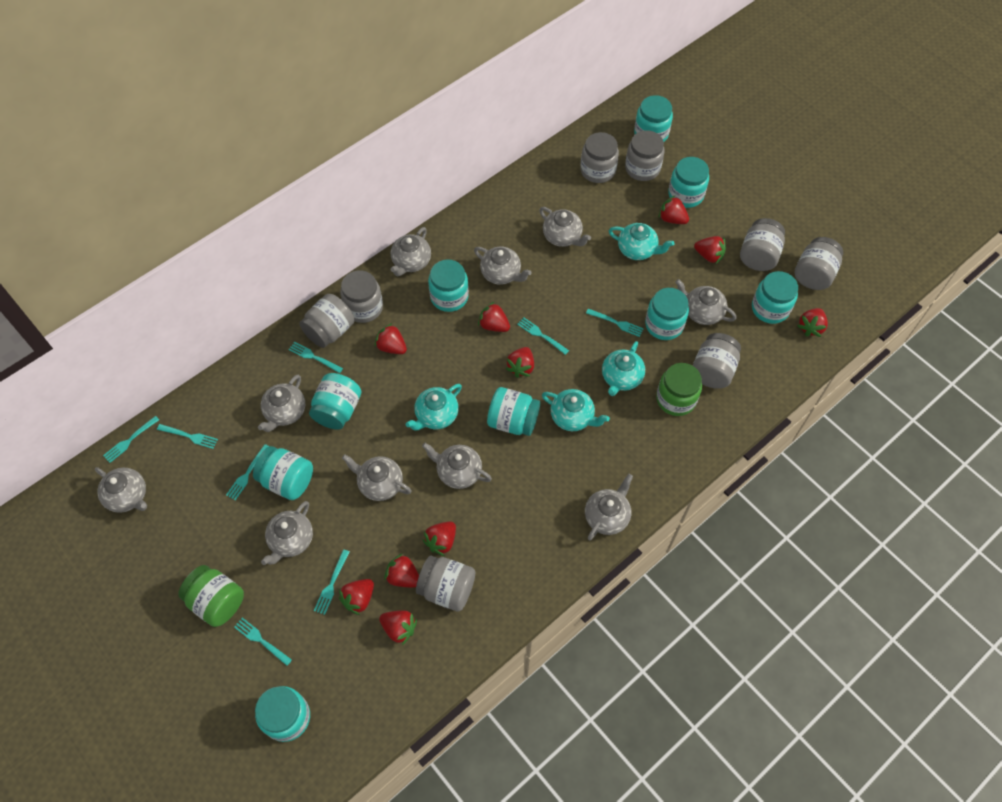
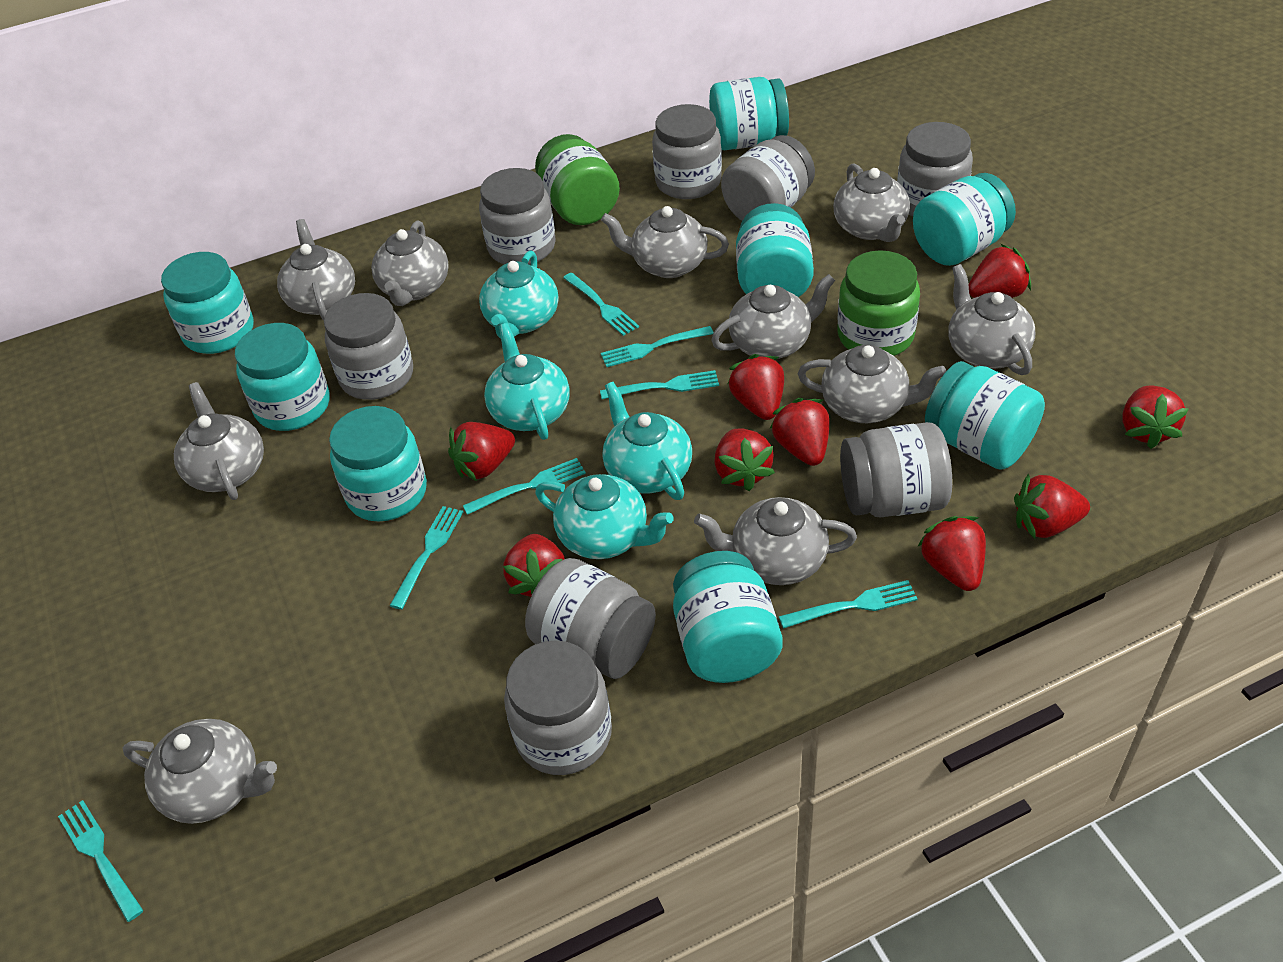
red strawberry: 10 -> 9
turquoise fork: 8 -> 7
turquoise jar: 9 -> 8

